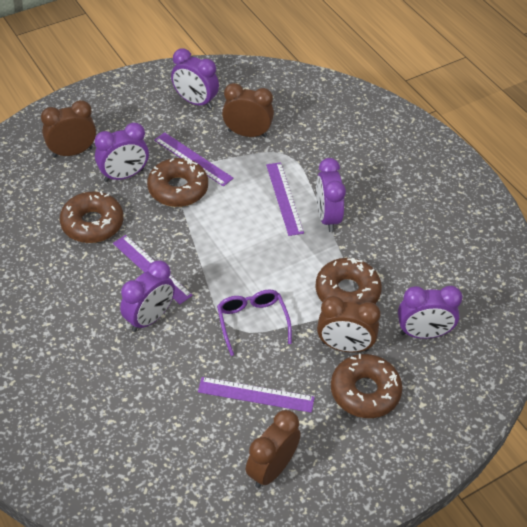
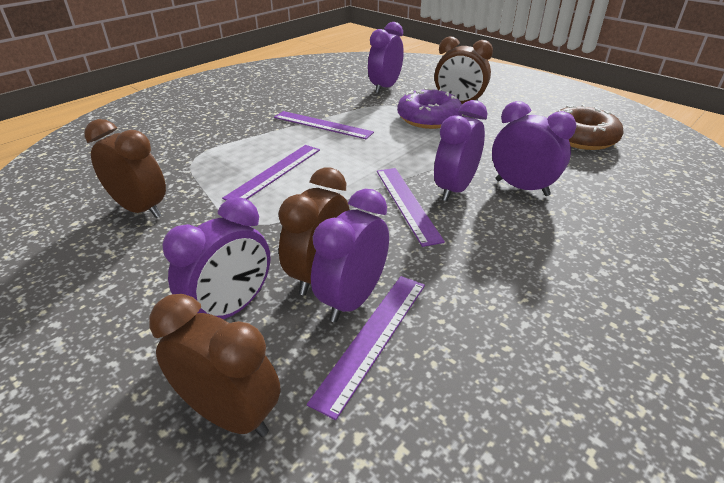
brown donut: 4 -> 1
purple donut: 0 -> 1
purple glasses: 1 -> 0

